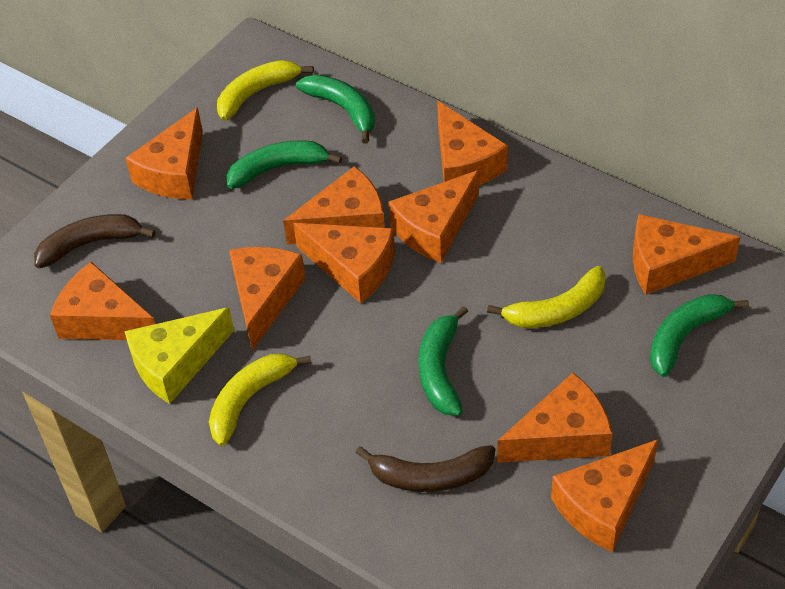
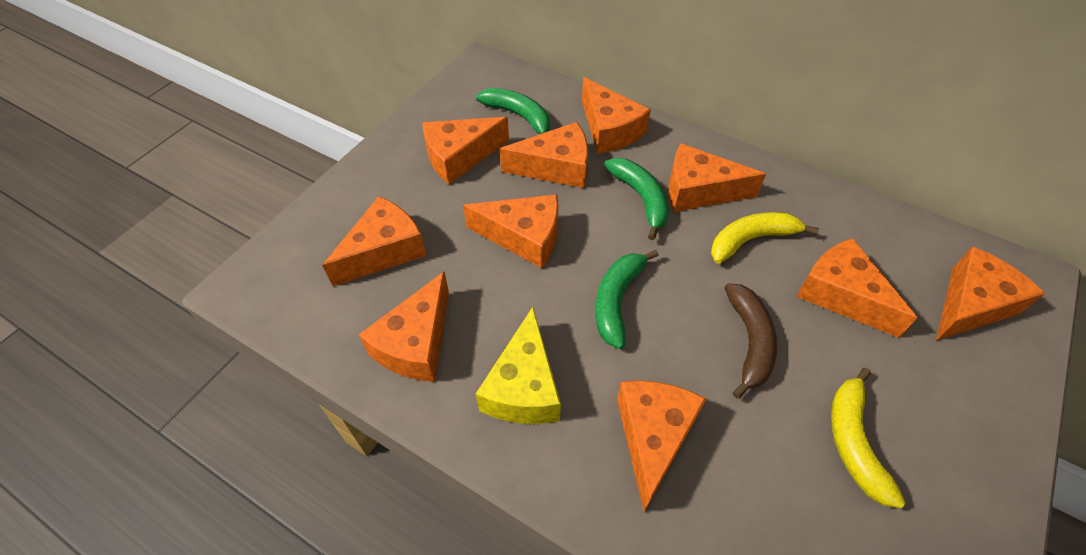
brown banana: 2 -> 1
green banana: 4 -> 3
yellow banana: 3 -> 2

